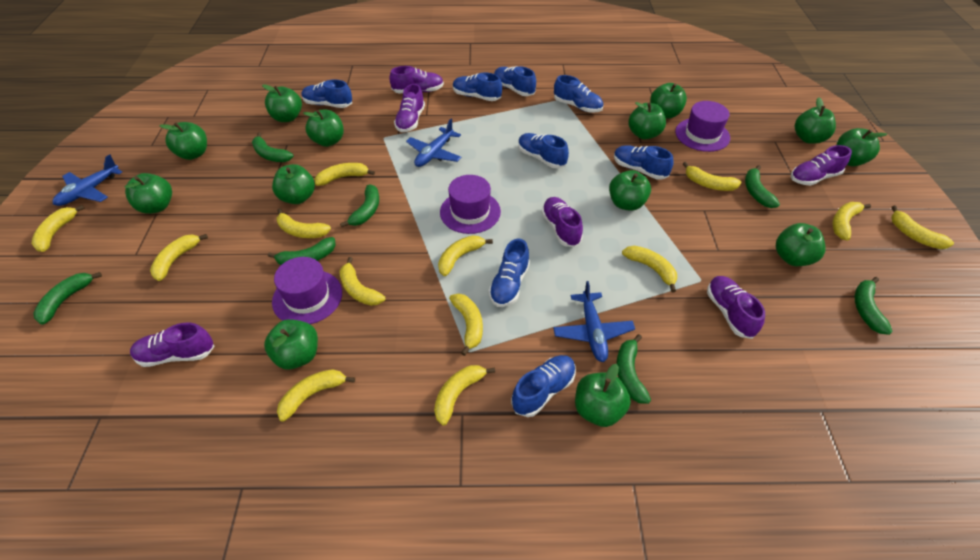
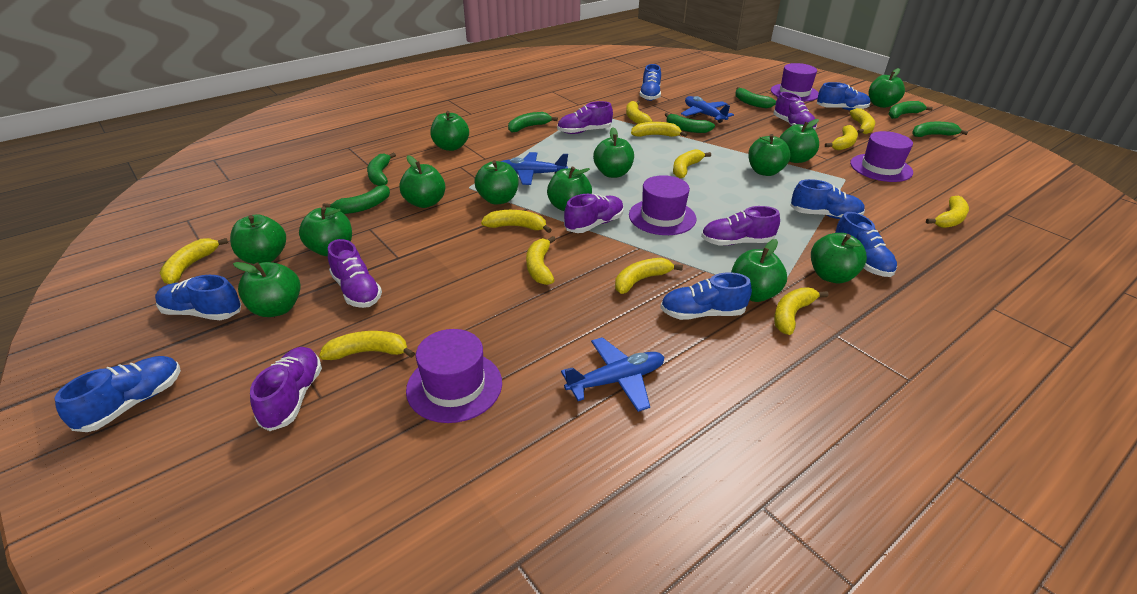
blue shoe: 8 -> 7
purple hat: 3 -> 4
yellow banana: 13 -> 12

